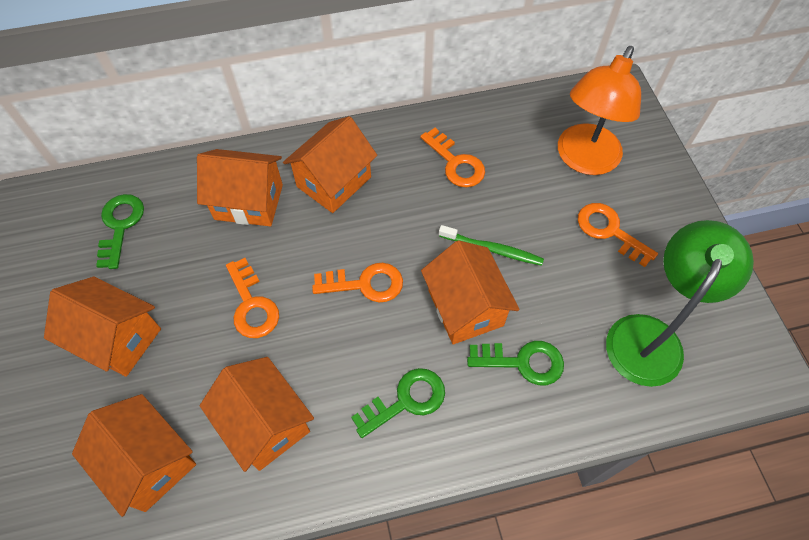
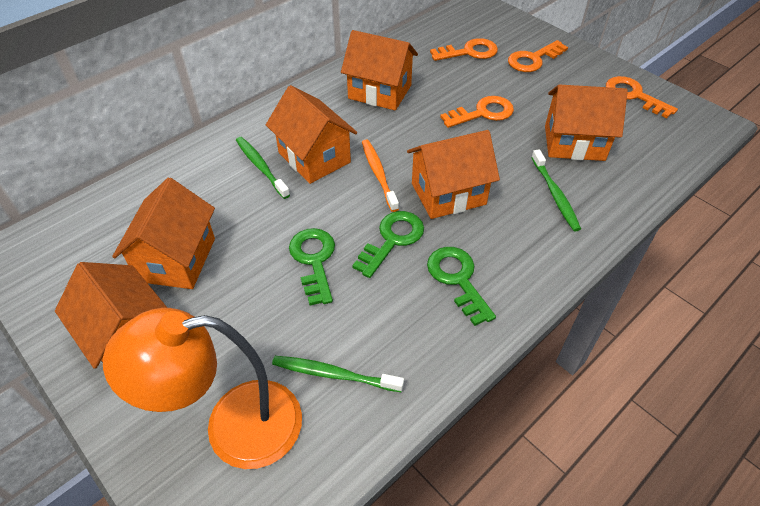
green lamp: 1 -> 0
green toothbrush: 1 -> 3
orange toothbrush: 0 -> 1

